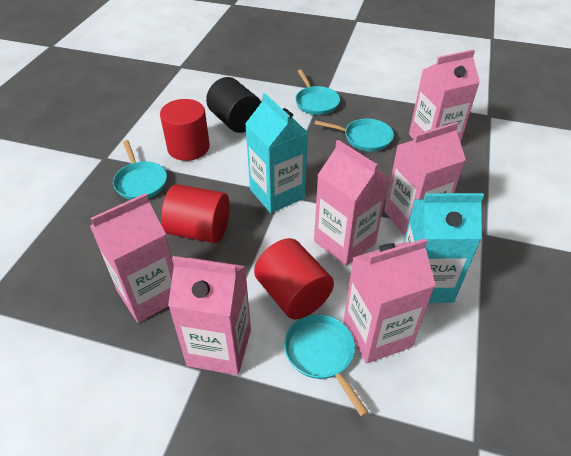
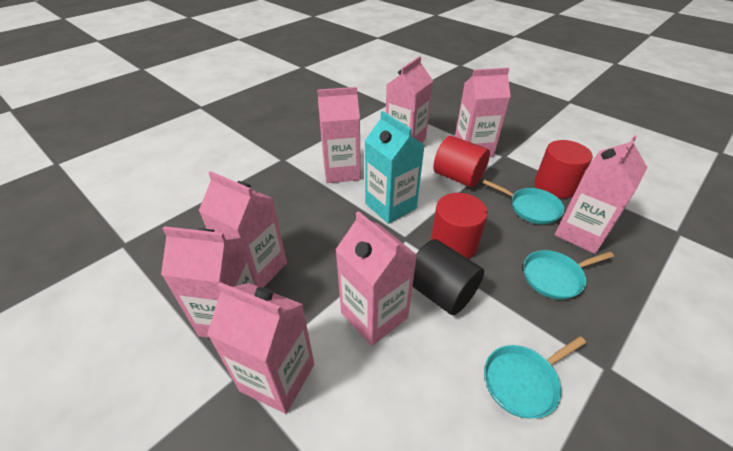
pink carton: 6 -> 8
turquoise carton: 2 -> 1
turquoise pan: 4 -> 3

